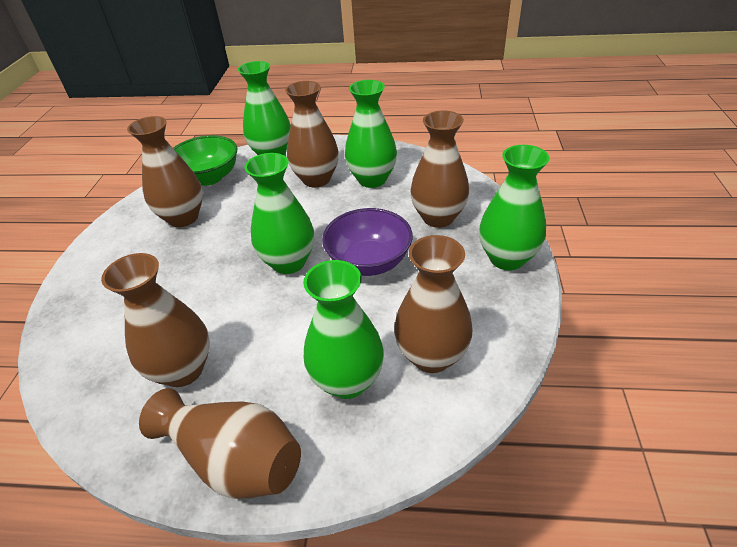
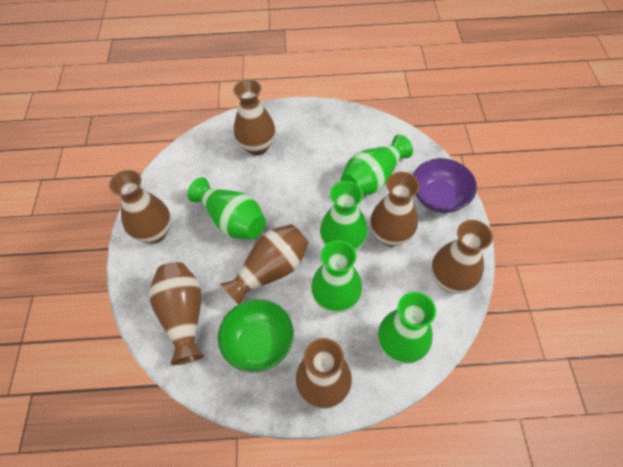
brown vase: 6 -> 7

